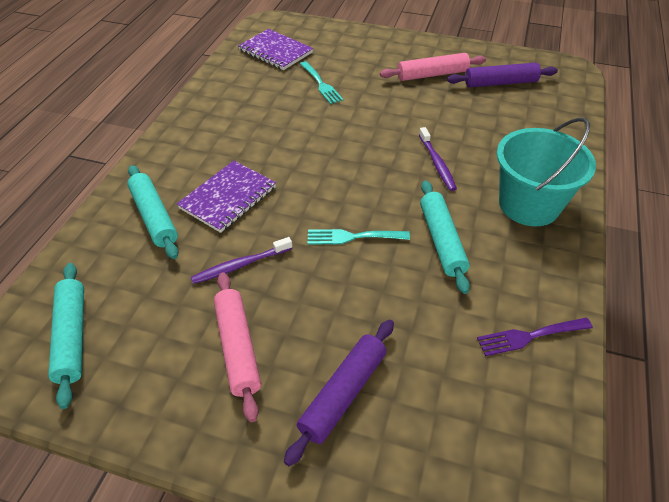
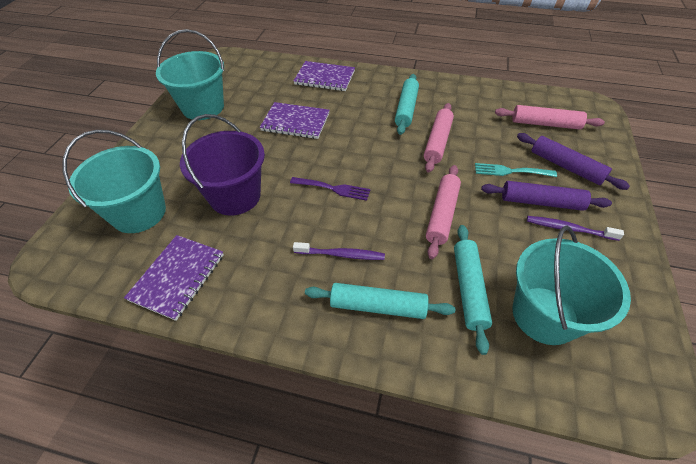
pink rolling pin: 2 -> 3
purple bucket: 0 -> 1
purple notebook: 2 -> 3
turquoise bucket: 1 -> 3
turquoise fork: 2 -> 1

